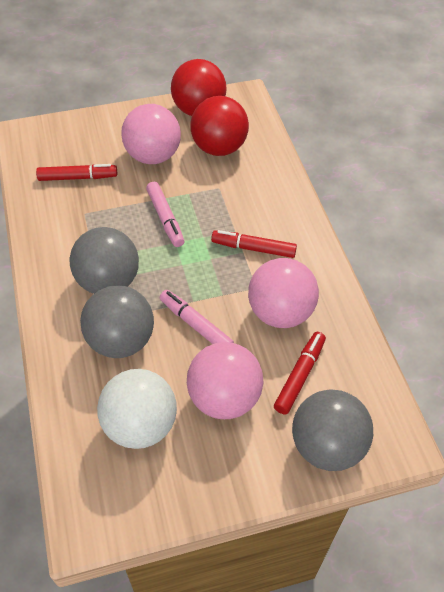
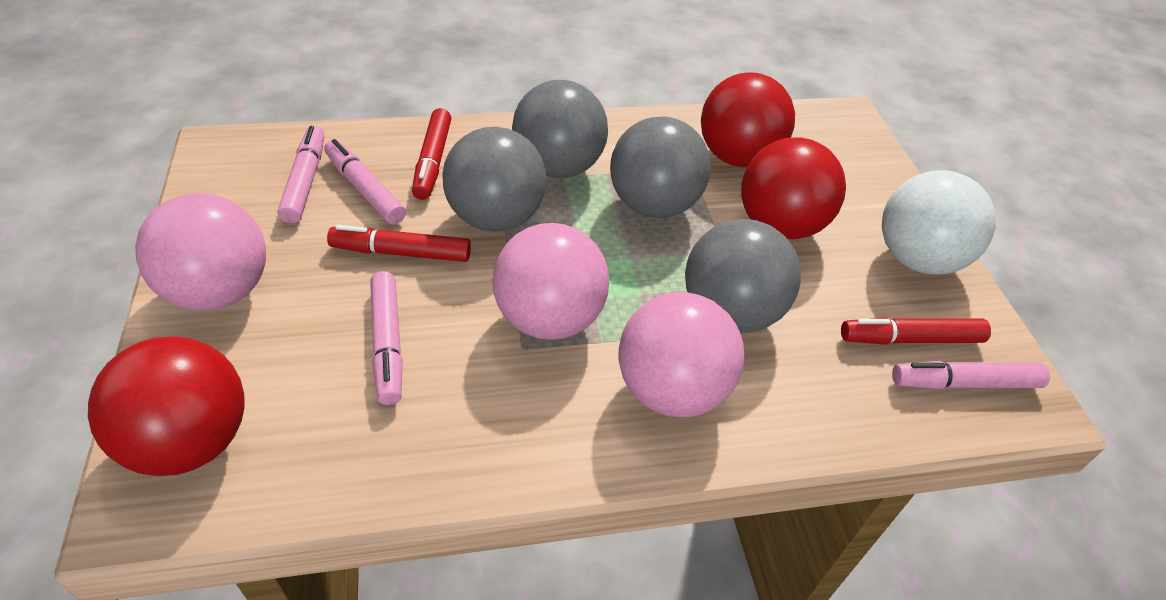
grey ball: 3 -> 4
pink marker: 2 -> 4
red ball: 2 -> 3

